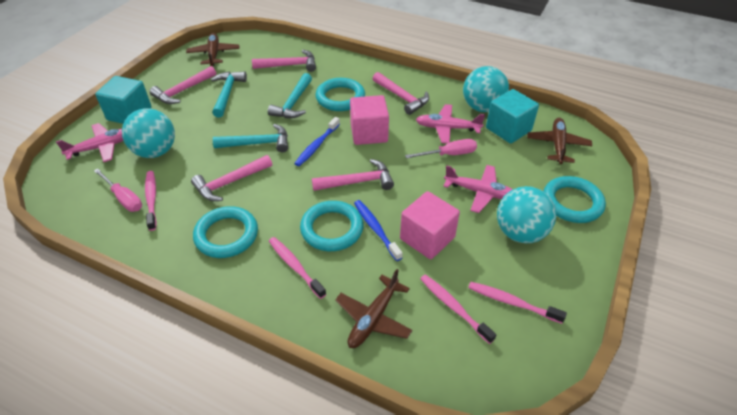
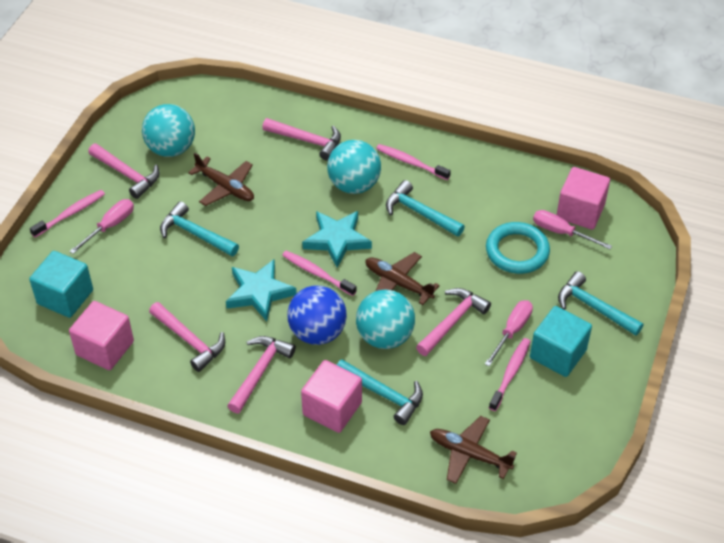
blue ball: 0 -> 1
blue toothbrush: 2 -> 0
pink cube: 2 -> 3
pink plane: 3 -> 0
pink screwdriver: 2 -> 3
turquoise hammer: 3 -> 4
turquoise ring: 4 -> 1
turquoise star: 0 -> 2

